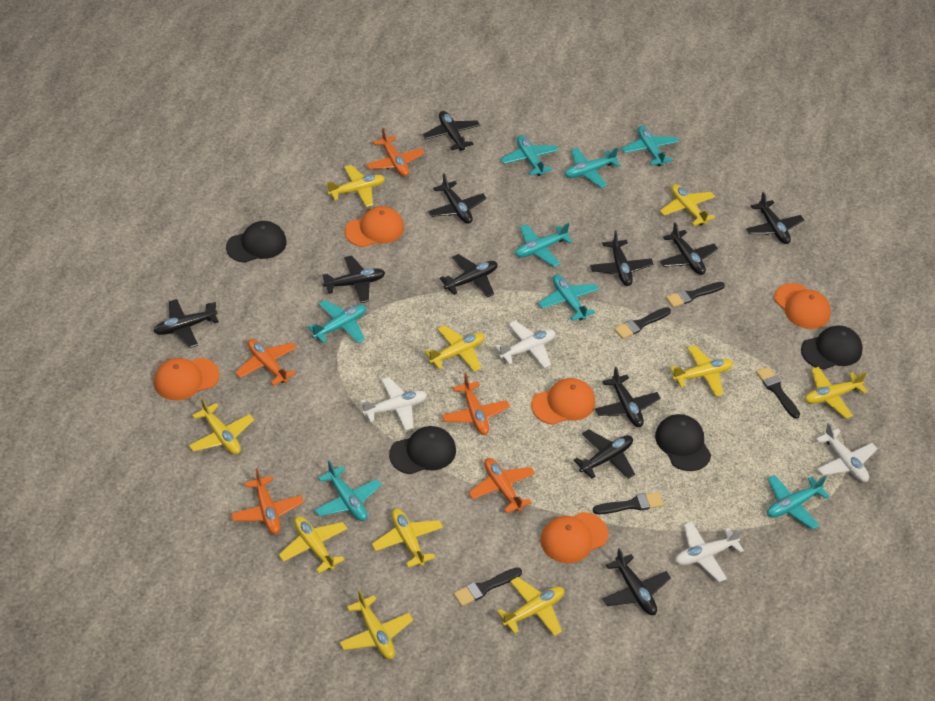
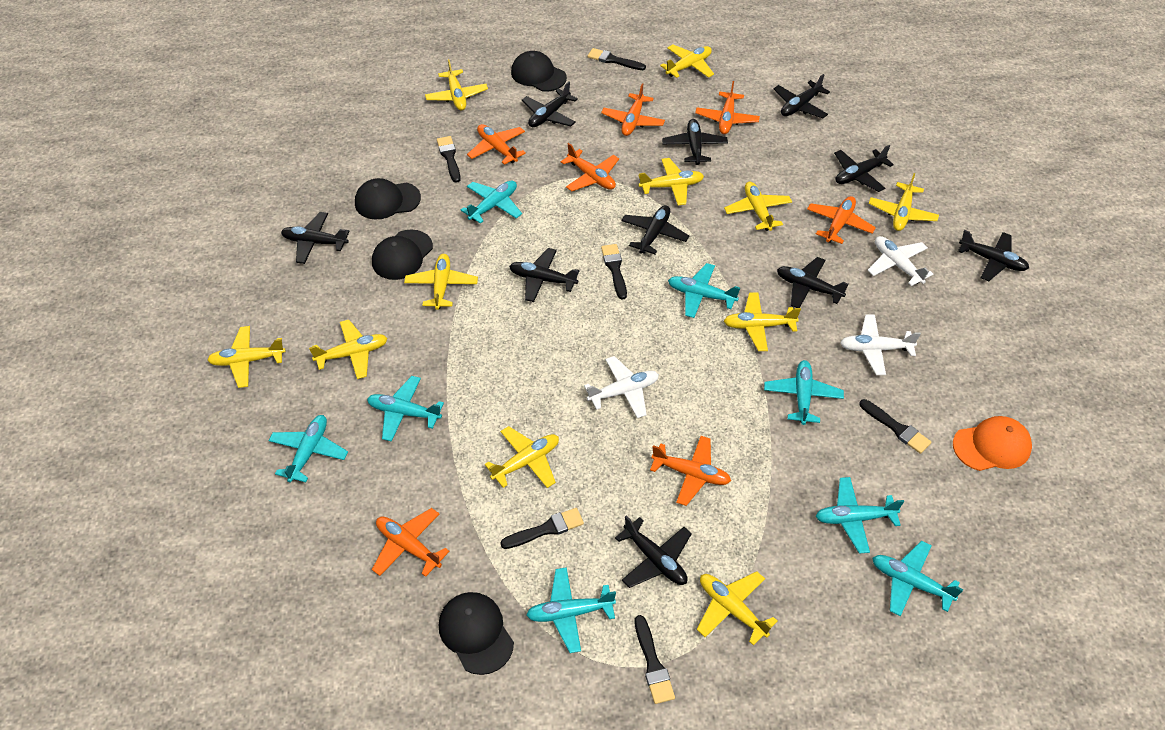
black brush: 5 -> 6
black plane: 11 -> 10
orange cap: 5 -> 1
orange plane: 5 -> 7
white plane: 4 -> 3
yellow plane: 10 -> 11

